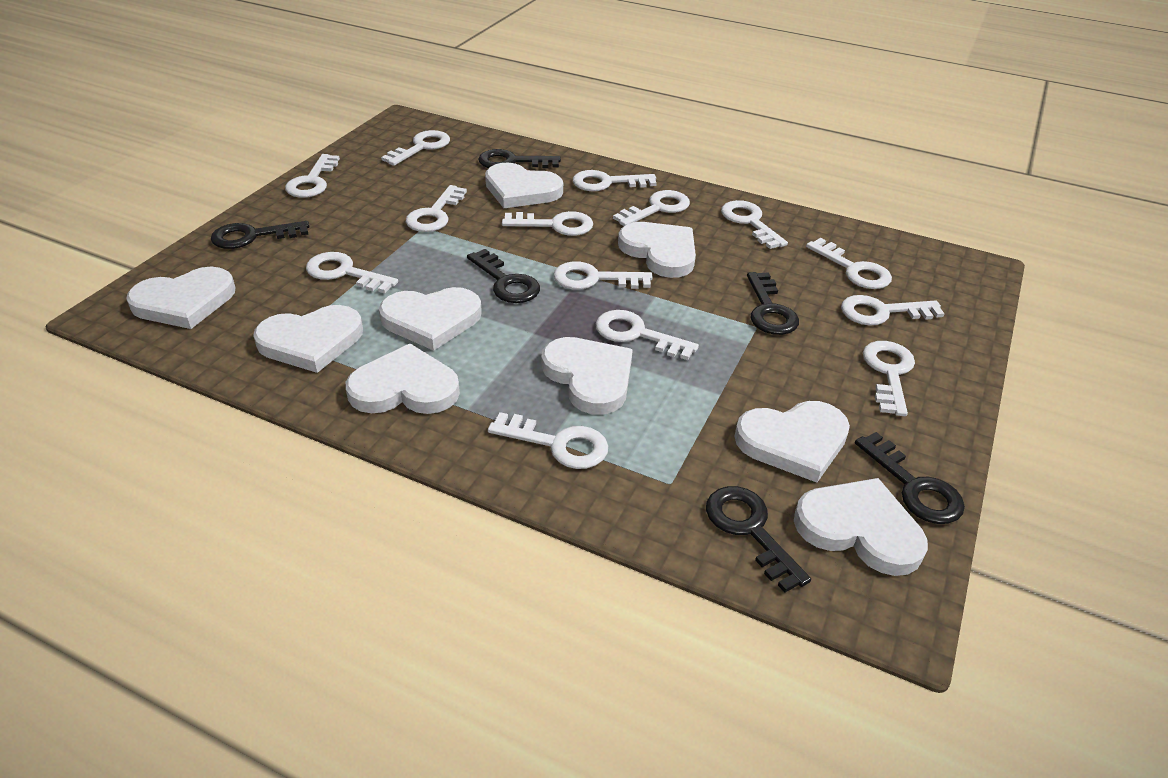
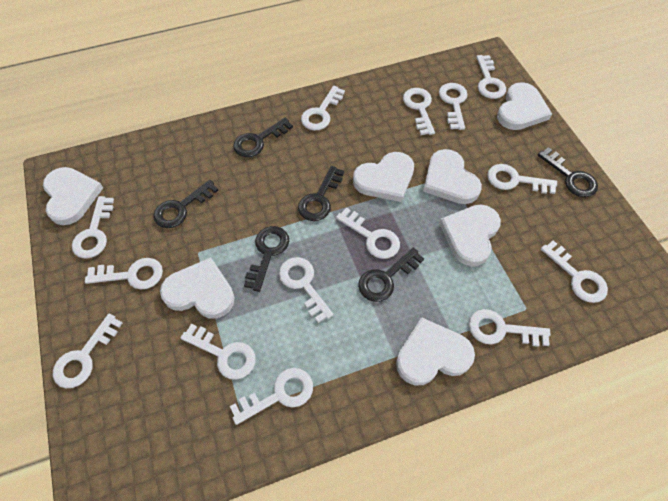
white heart: 9 -> 7

